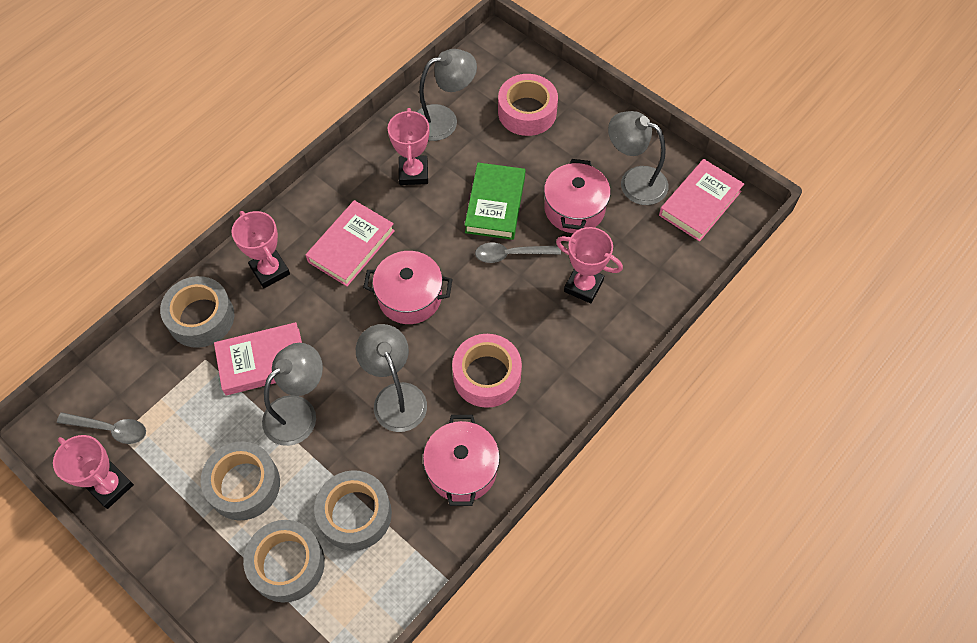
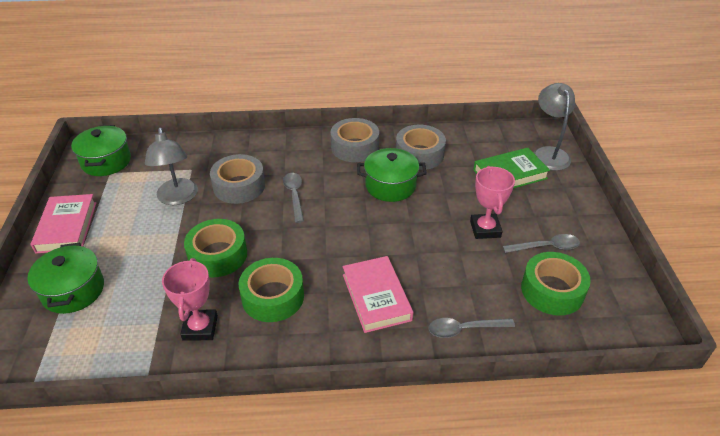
green pot: 0 -> 3
green tape: 0 -> 3
grey lamp: 4 -> 2
grey spoon: 2 -> 3
grey tape: 4 -> 3
pink book: 3 -> 2
pink pot: 3 -> 0
pink tape: 2 -> 0
pink trophy: 4 -> 2

